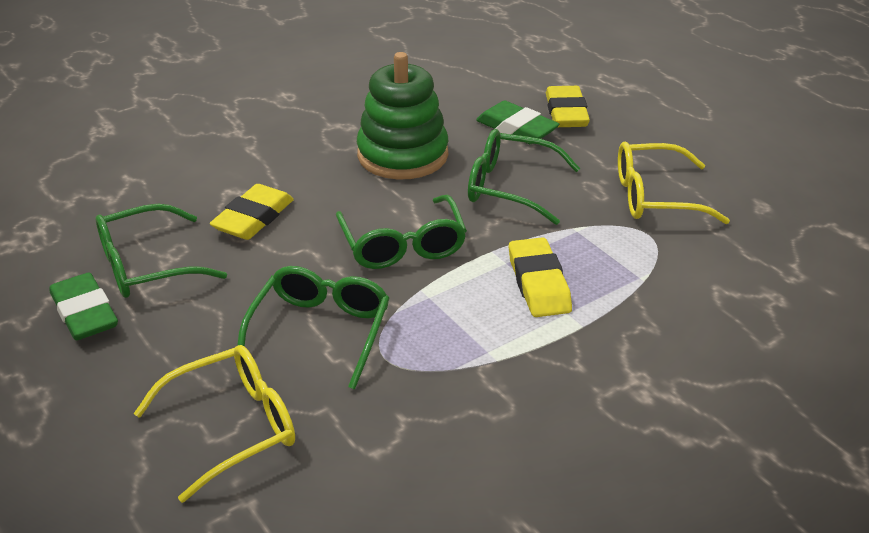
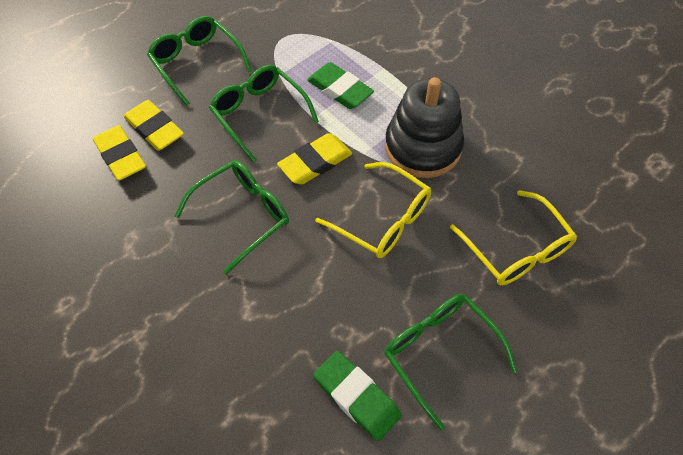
black stacking toy: 0 -> 1
green stacking toy: 1 -> 0

